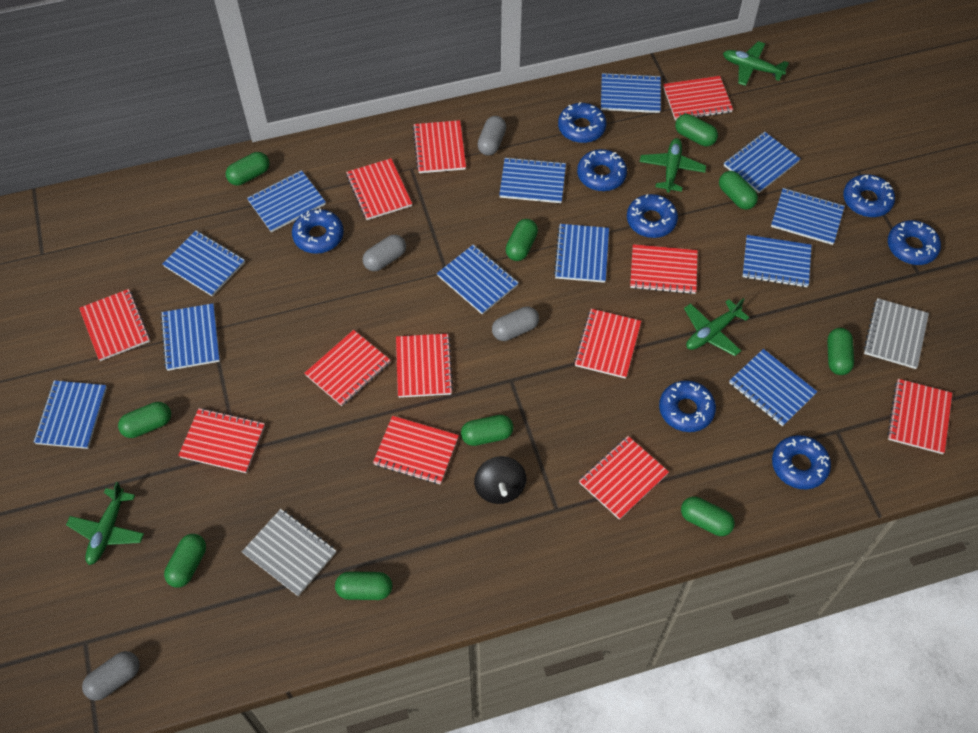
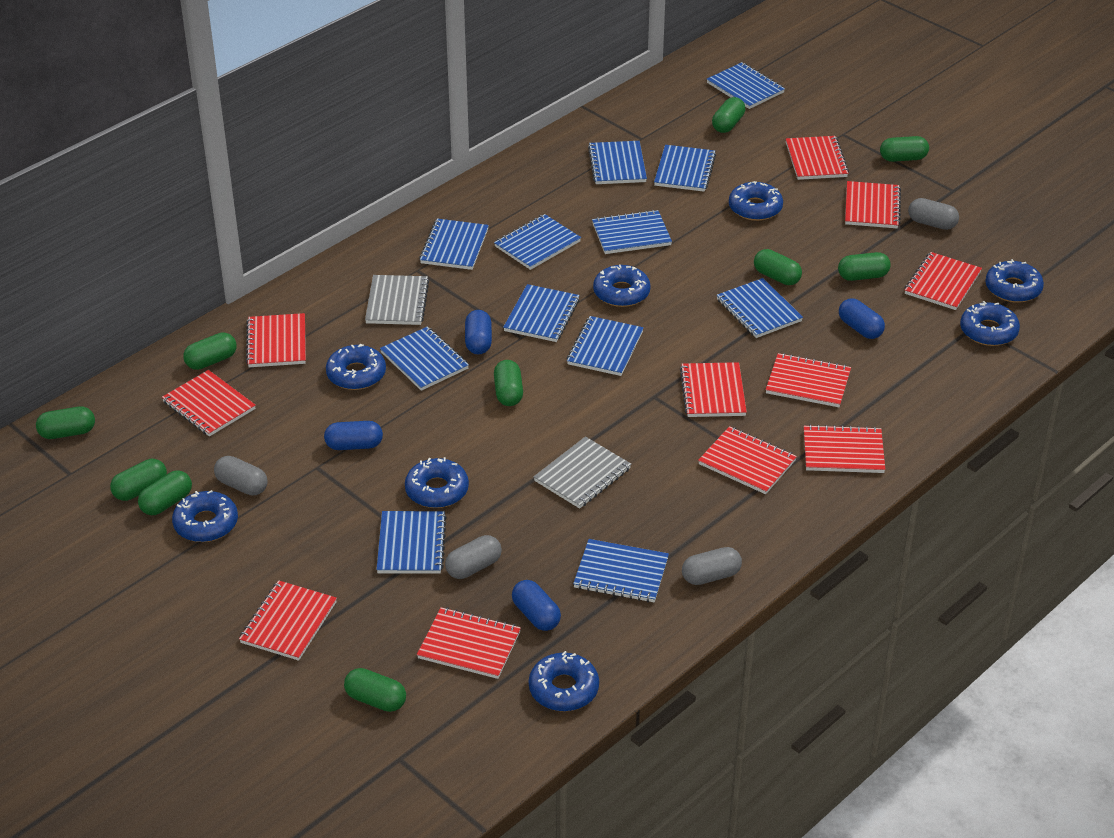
black spinning top: 1 -> 0
blue capsule: 0 -> 4
green plane: 4 -> 0
red notebook: 12 -> 11

